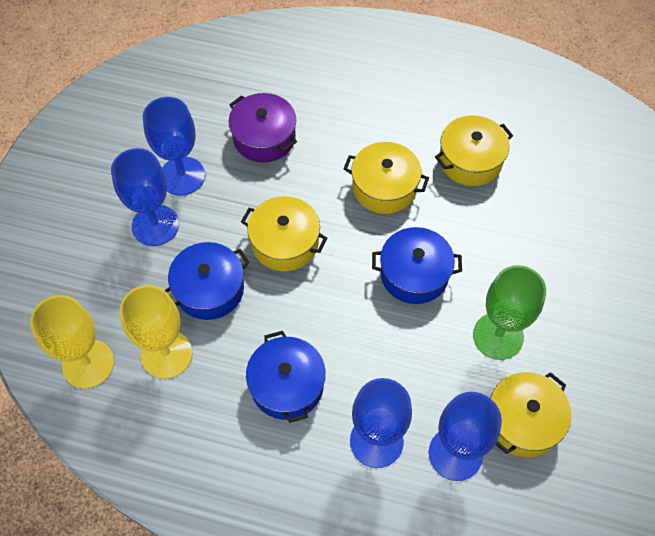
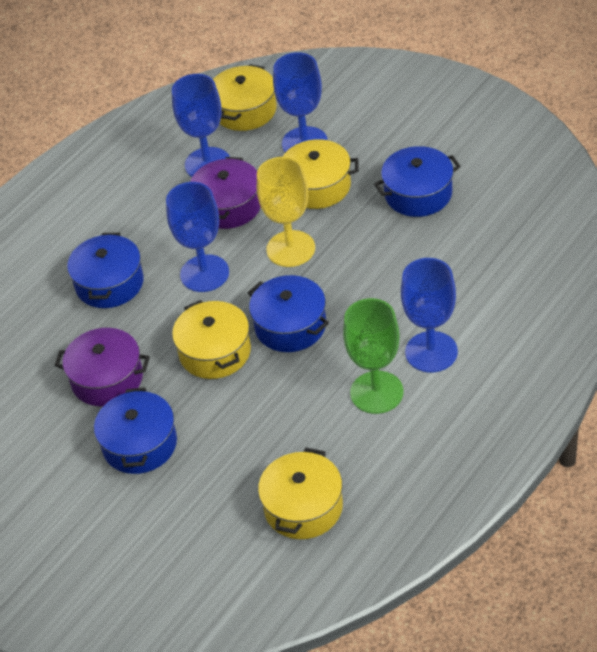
blue pot: 3 -> 4
purple pot: 1 -> 2
yellow goblet: 2 -> 1

